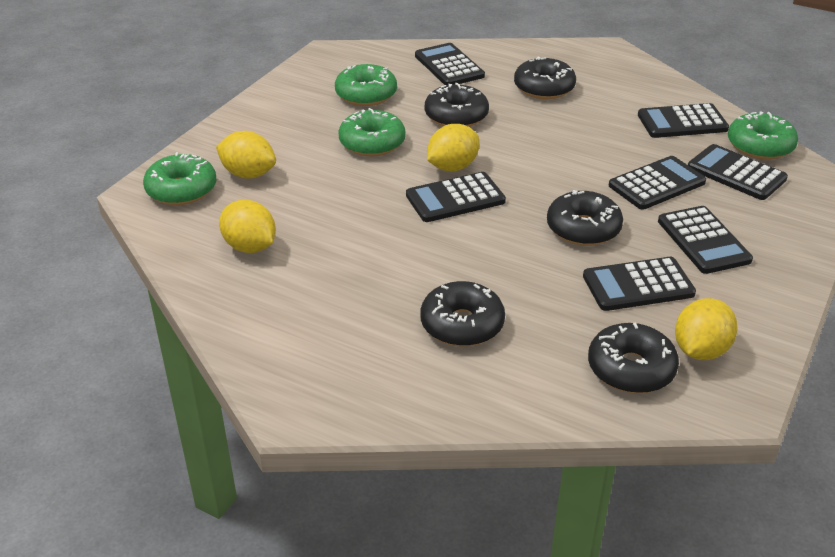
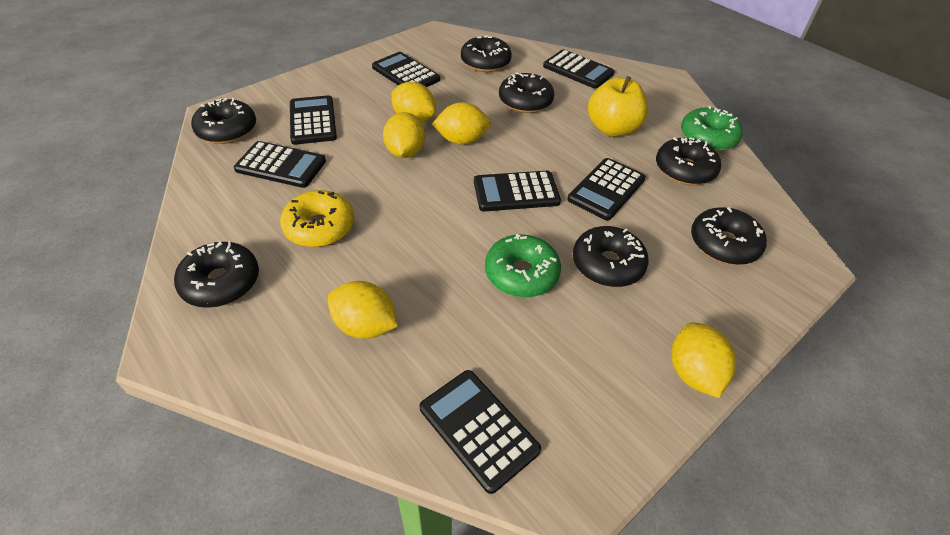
black donut: 5 -> 7
green donut: 4 -> 2
yellow apple: 0 -> 1
yellow donut: 0 -> 1
yellow lemon: 4 -> 5

